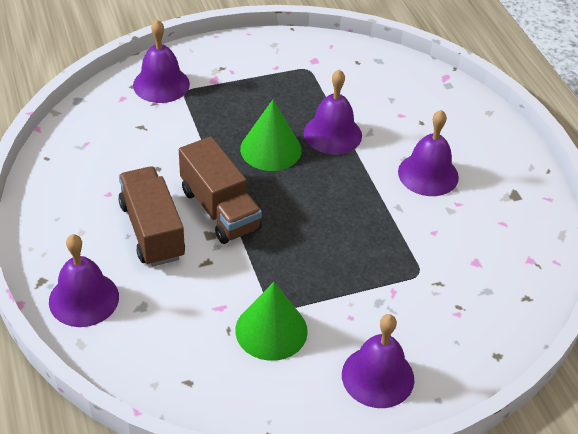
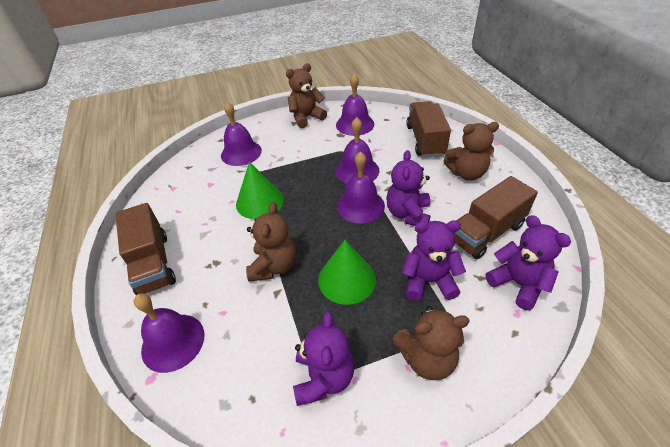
brown teddy bear: 0 -> 4
brown truck: 2 -> 3
purple teddy bear: 0 -> 4

